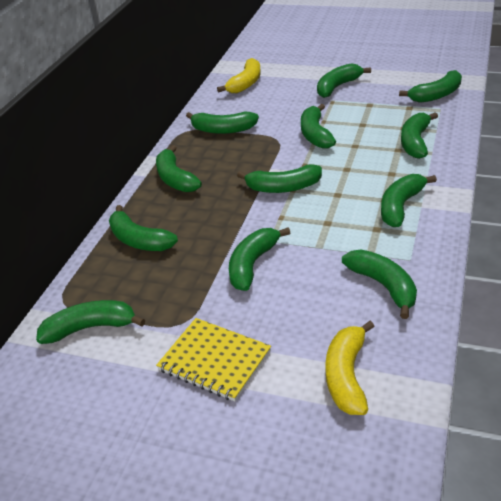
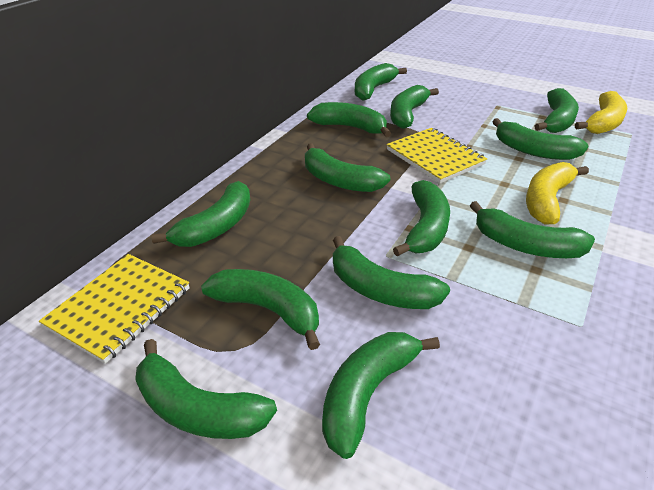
green banana: 12 -> 13
yellow notebook: 1 -> 2

